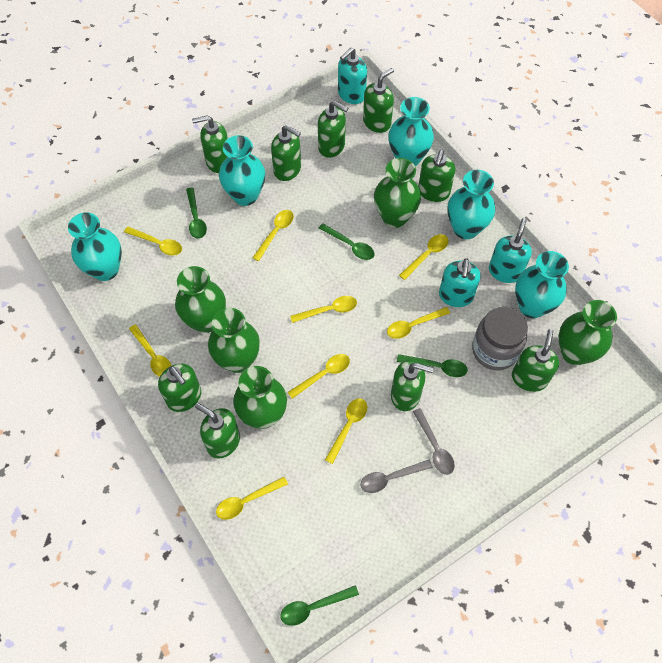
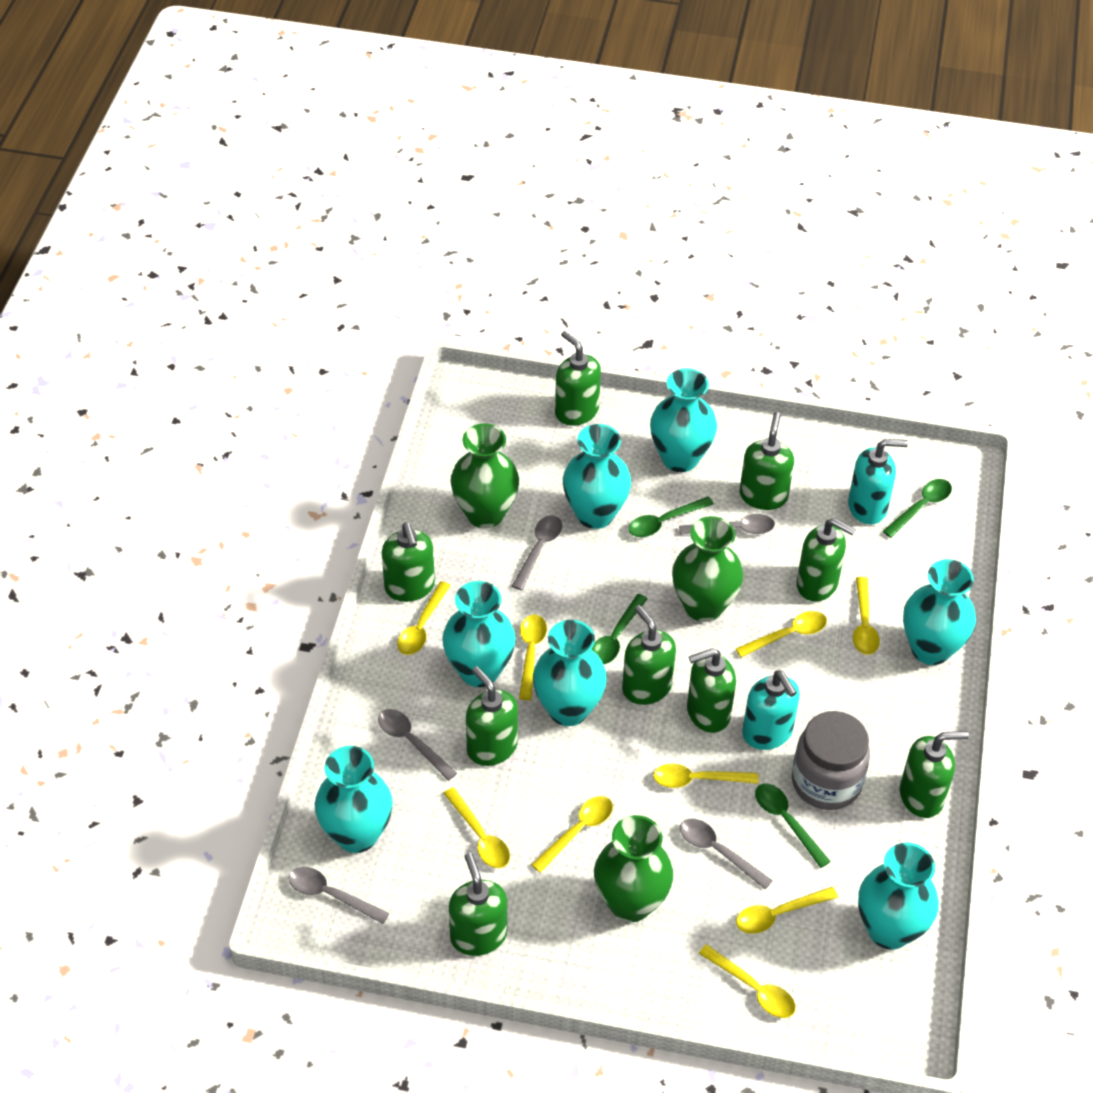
green vase: 5 -> 3
grey spoon: 2 -> 5
turquoise soap dispenser: 3 -> 2
turquoise vase: 5 -> 7

